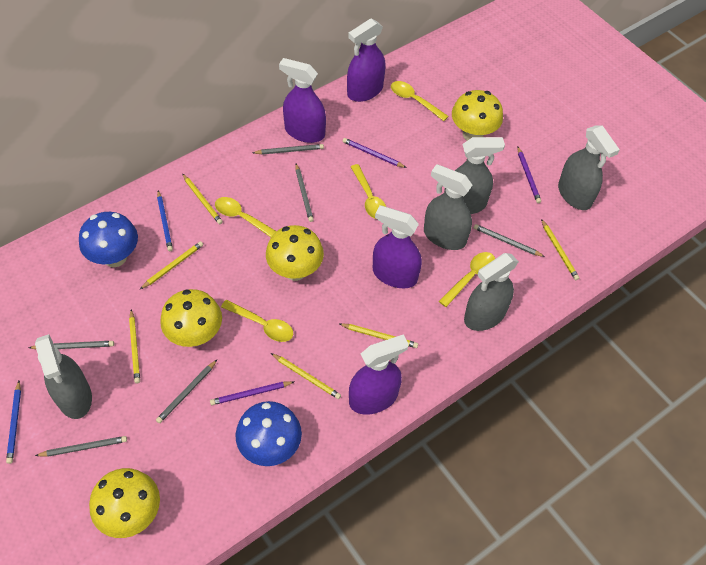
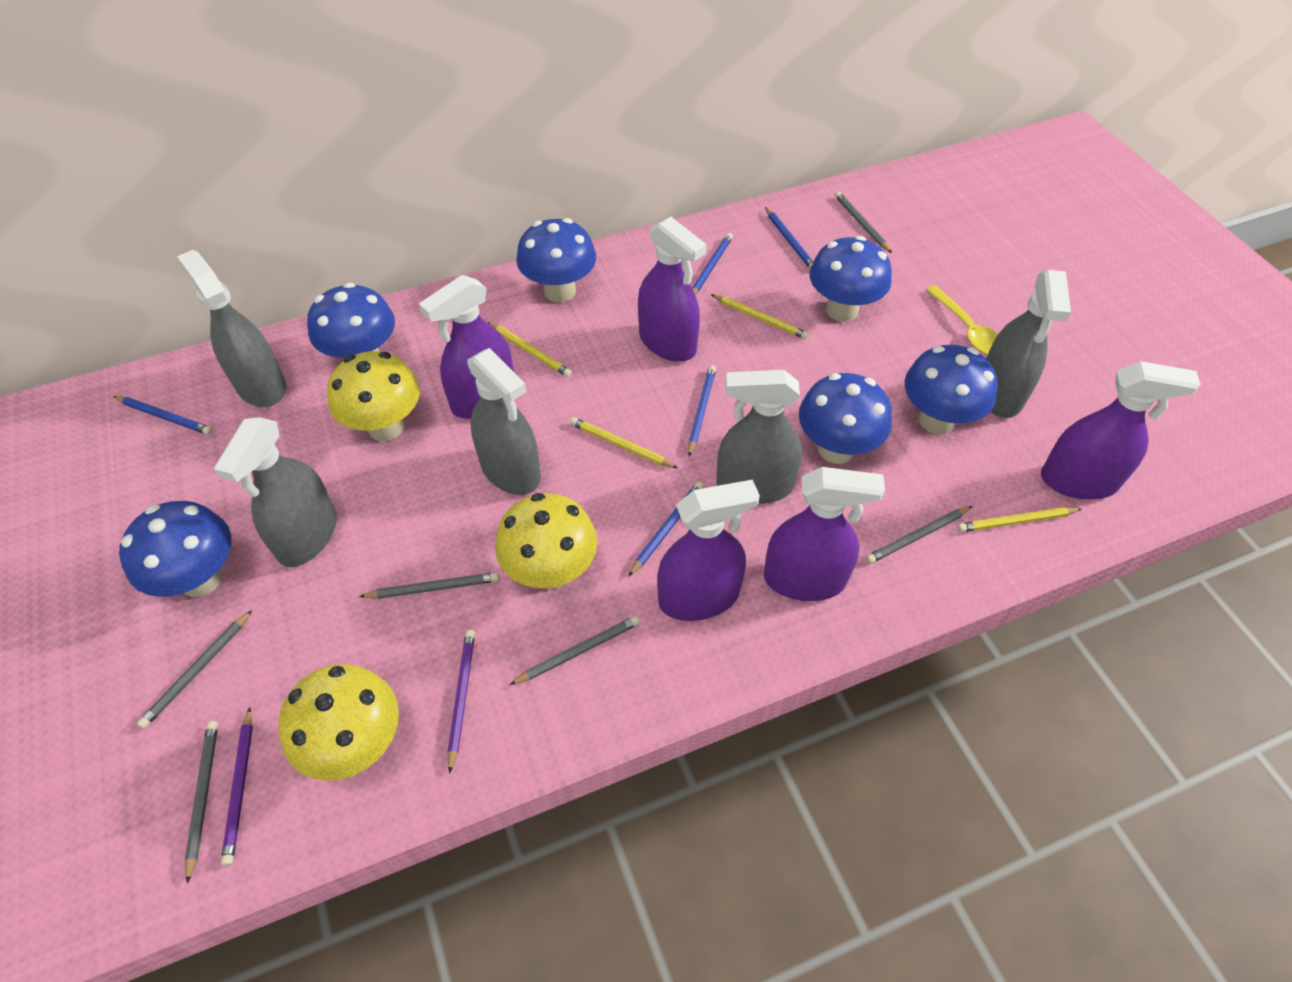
blue mushroom: 2 -> 6
blue pencil: 2 -> 5
purple pencil: 3 -> 2
purple spray bottle: 4 -> 5
yellow mushroom: 4 -> 3
yellow pencil: 6 -> 4
yellow spoon: 5 -> 1

